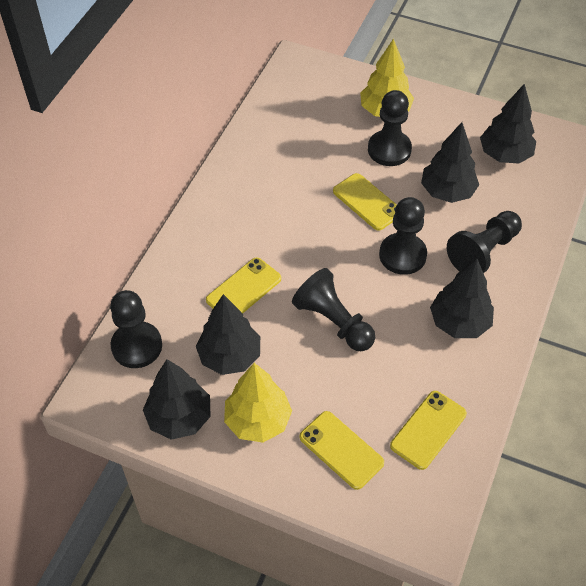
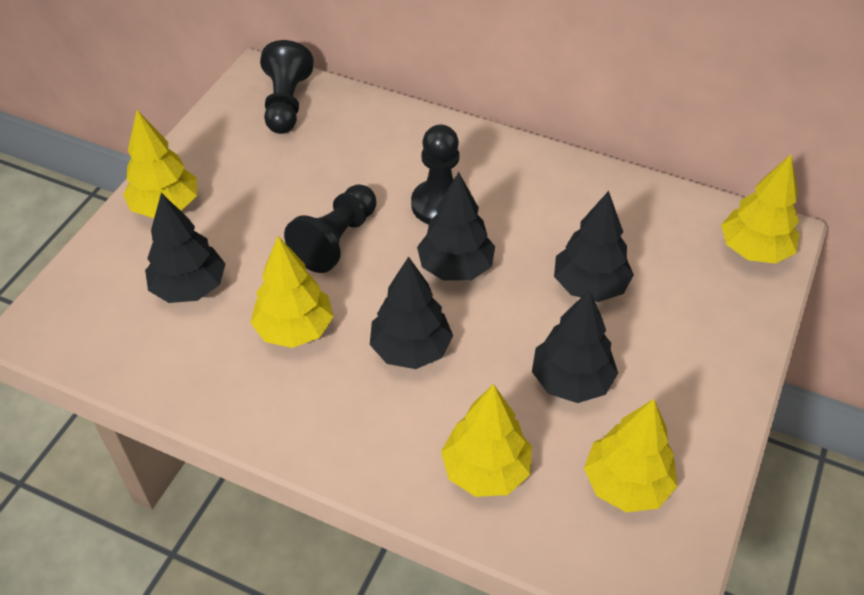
black pawn: 5 -> 3
yellow phone: 4 -> 0
yellow tree: 2 -> 5

